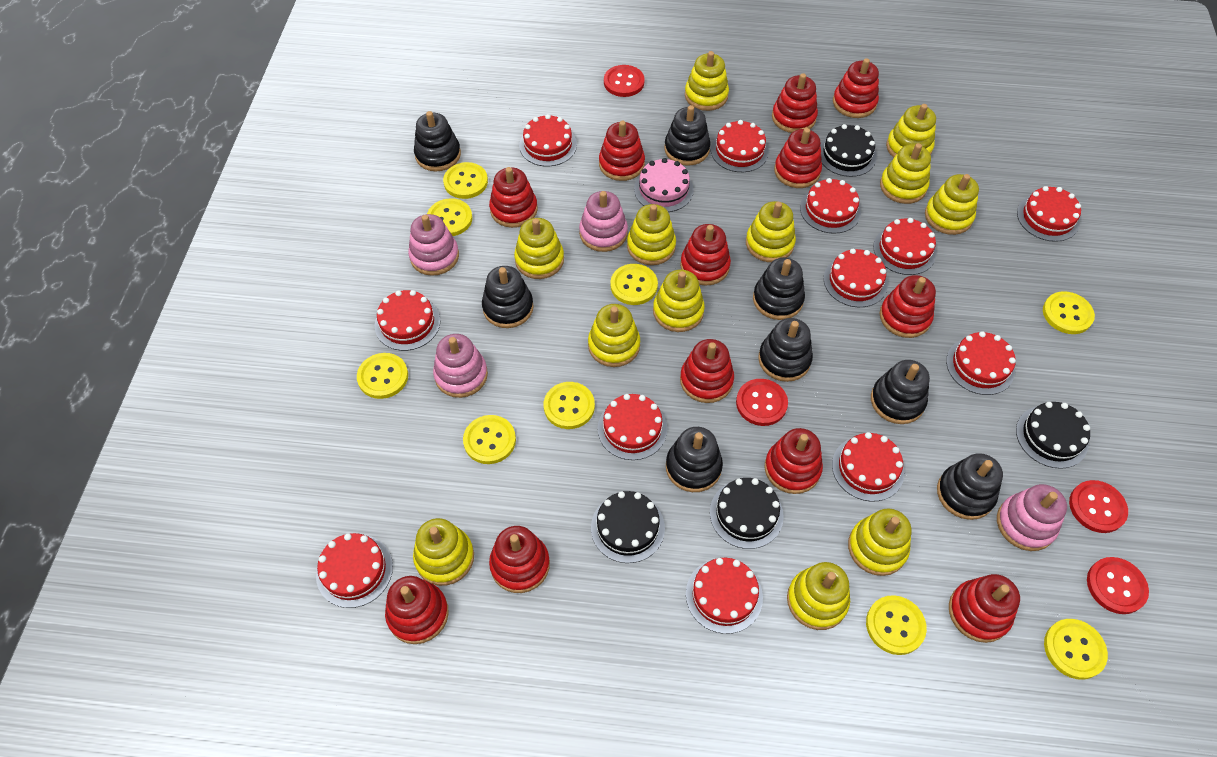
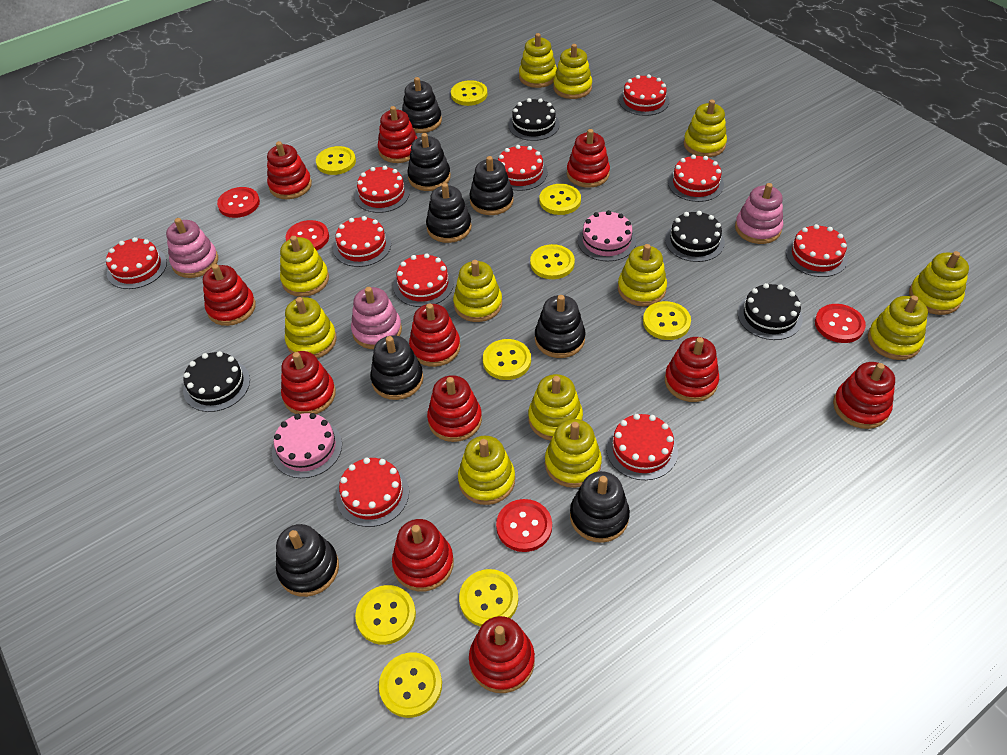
pink cake: 1 -> 2
pink stacking toy: 4 -> 3
red cake: 12 -> 10
red stacking toy: 12 -> 11

